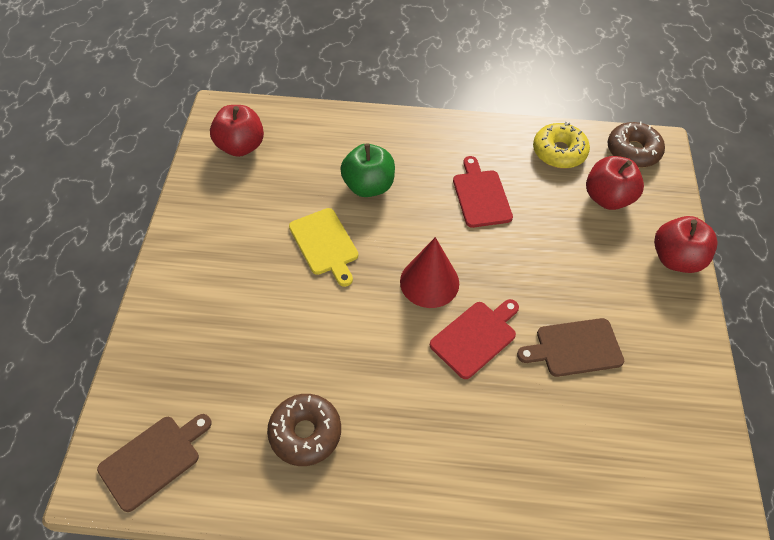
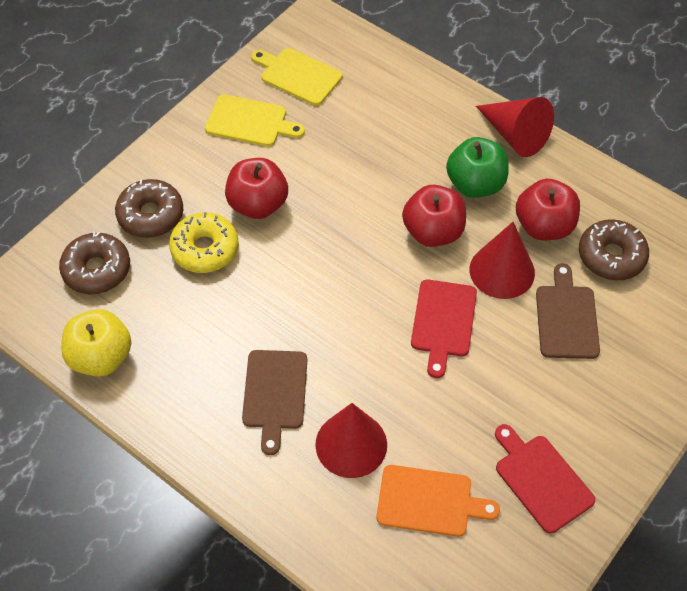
brown donut: 2 -> 3
orange cutting board: 0 -> 1
red cone: 1 -> 3
yellow apple: 0 -> 1
yellow cutting board: 1 -> 2

